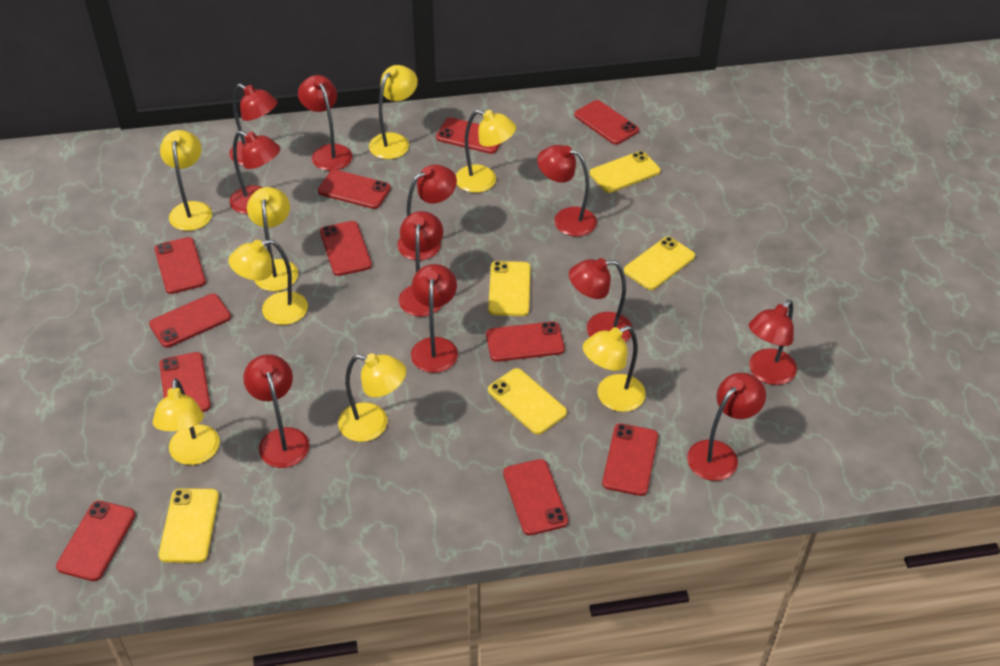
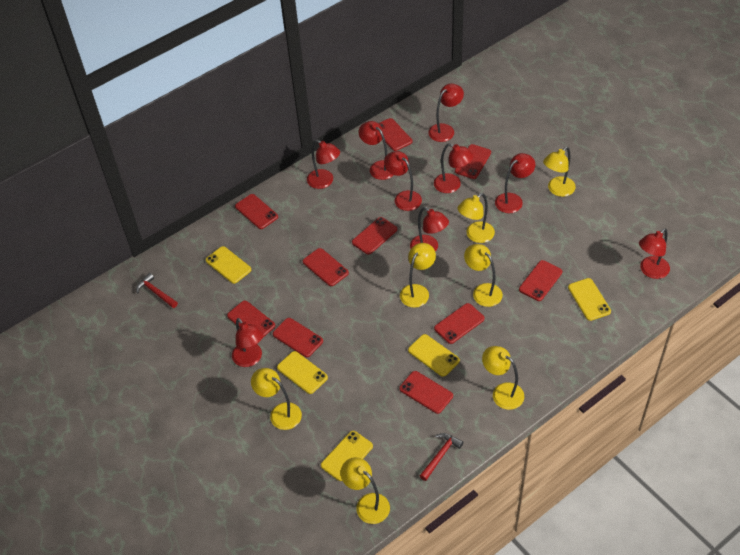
red hammer: 0 -> 2
red lamp: 11 -> 9
red phone: 11 -> 10
yellow lamp: 8 -> 7

